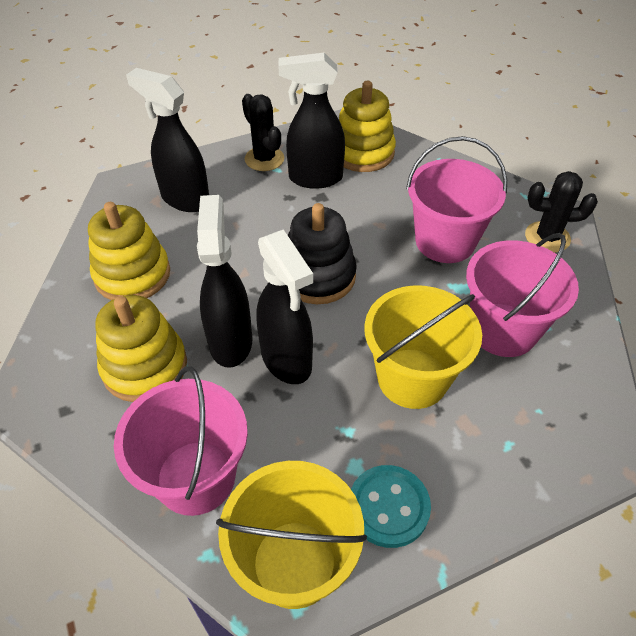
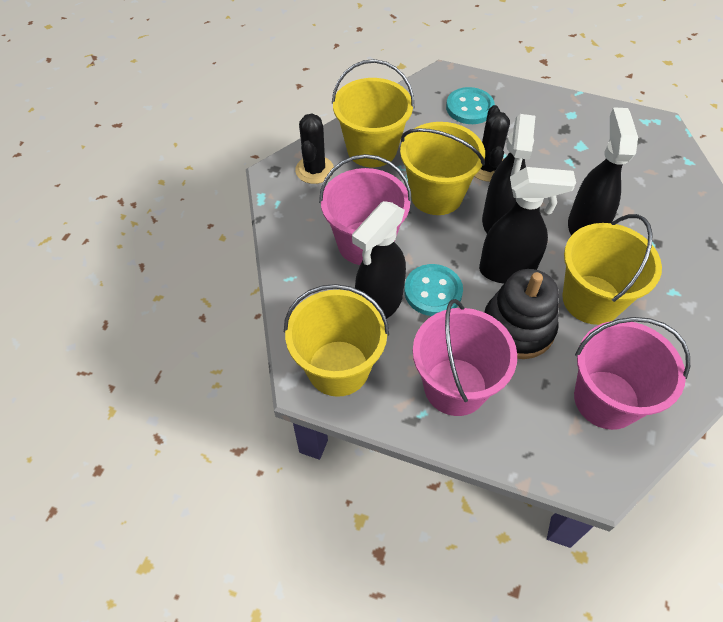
turquoise button: 1 -> 2
yellow bucket: 2 -> 4
yellow stacking toy: 3 -> 0

